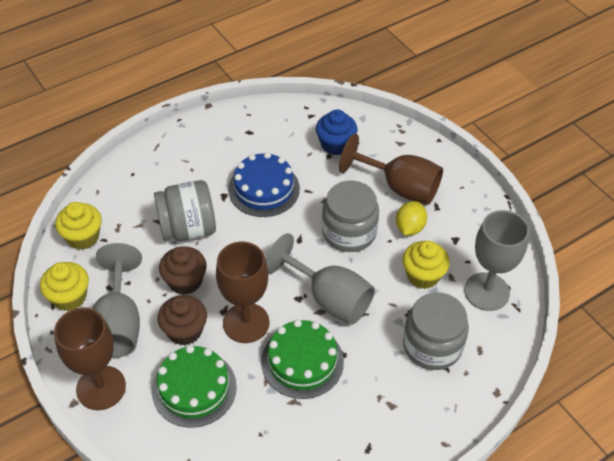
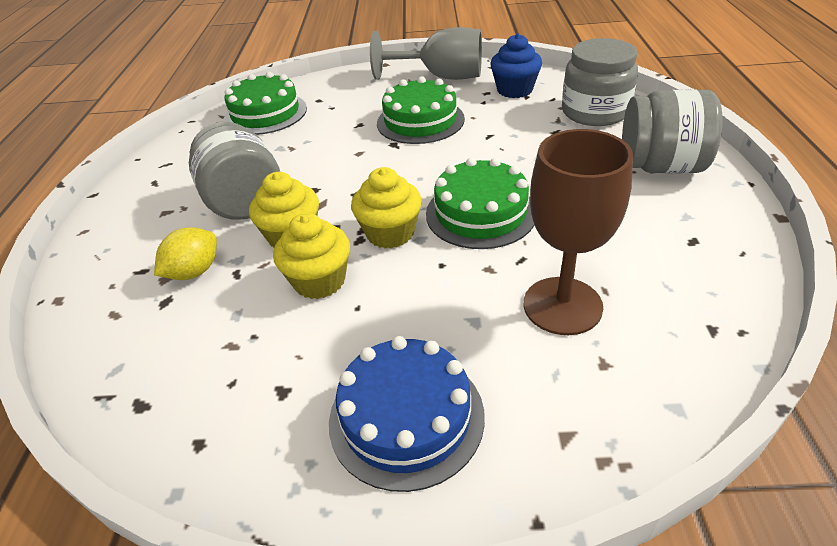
brown cupcake: 2 -> 0
brown goblet: 3 -> 1
green cake: 2 -> 3
grey goblet: 3 -> 1

